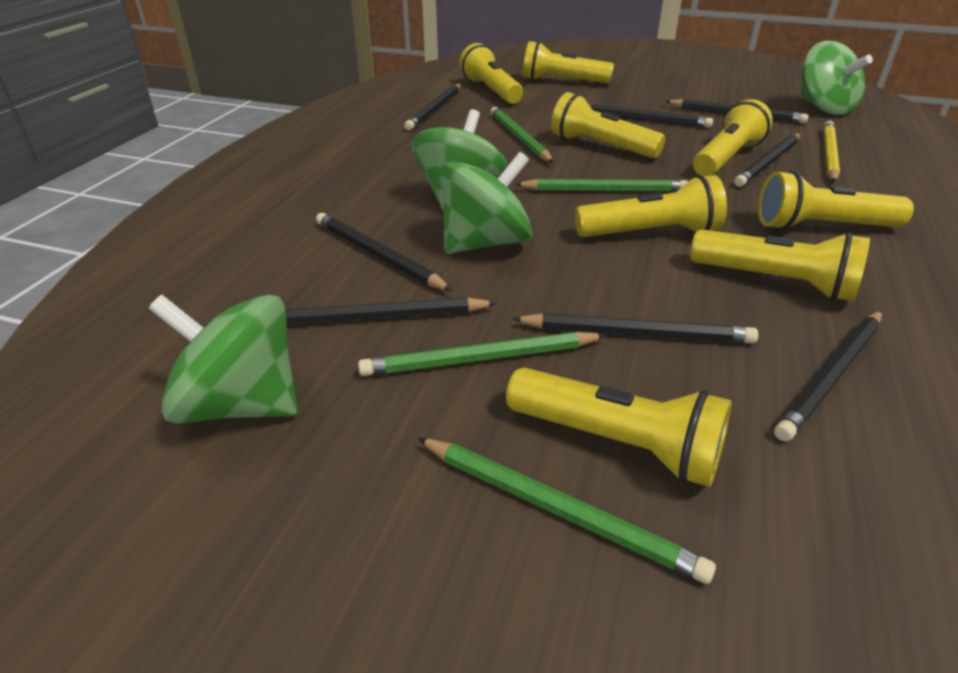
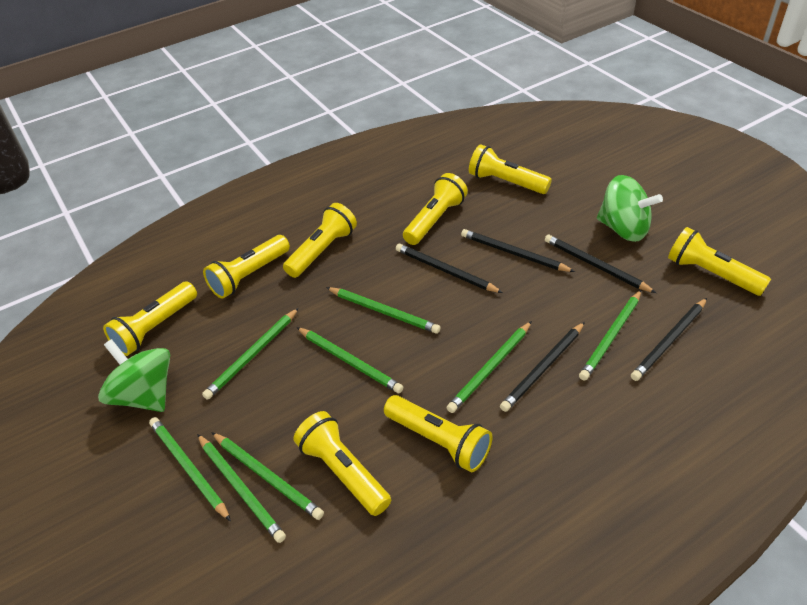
black pencil: 8 -> 5
green pencil: 4 -> 8
green spinning top: 4 -> 2
yellow pencil: 1 -> 0

